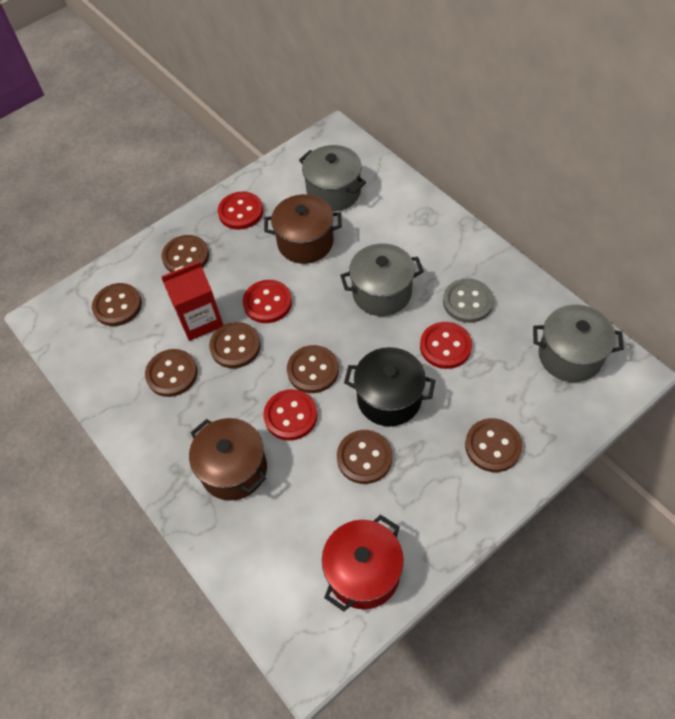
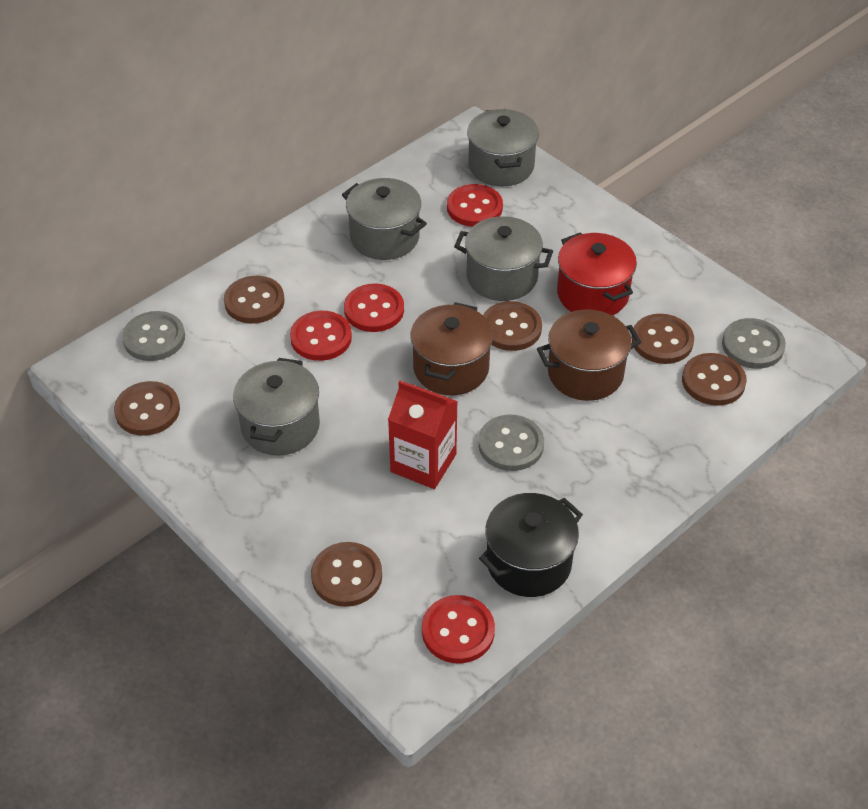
brown button: 7 -> 6
grey button: 1 -> 3
grey pot: 3 -> 4

